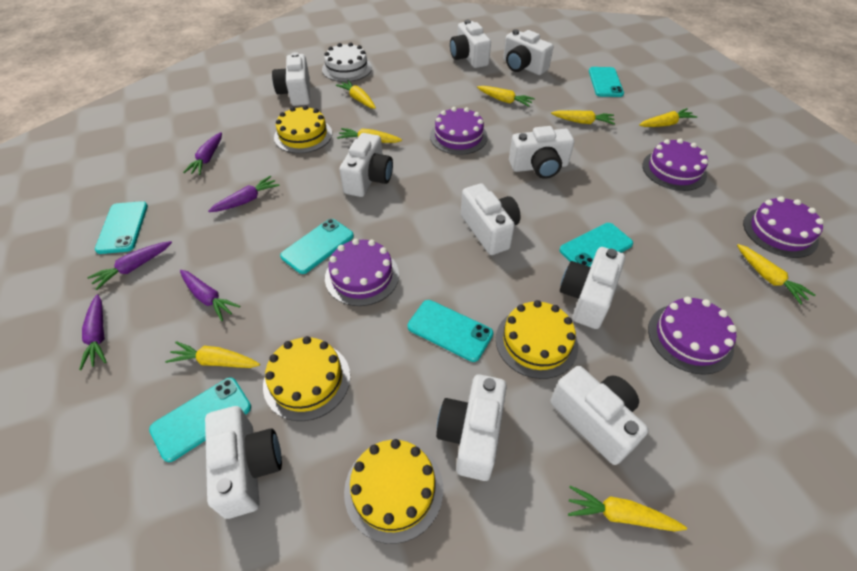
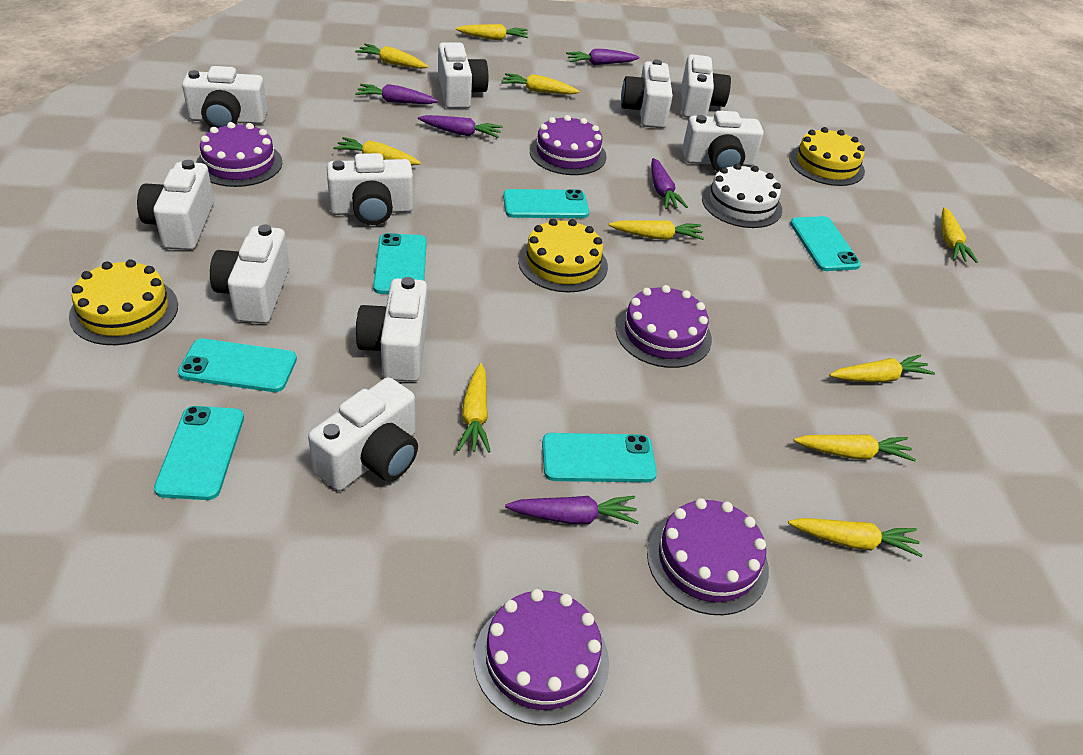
yellow cake: 4 -> 3
yellow carrot: 8 -> 10

